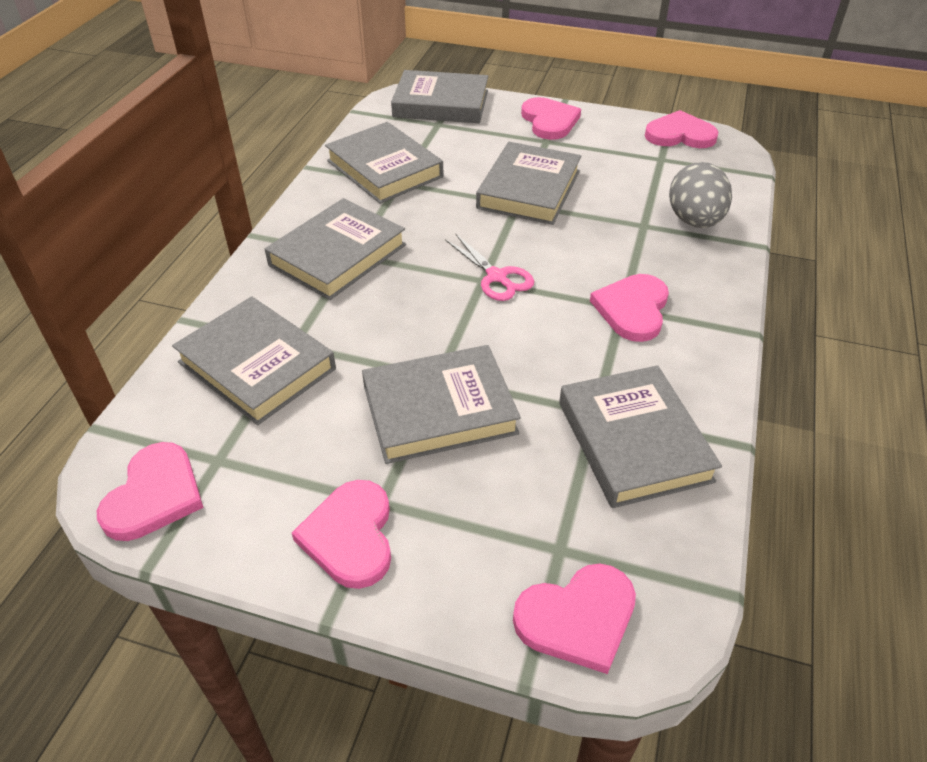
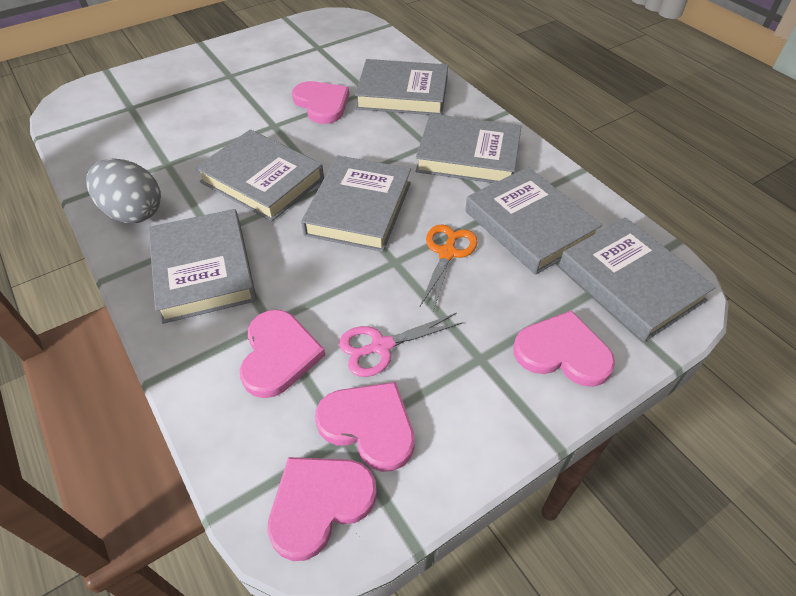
orange scissors: 0 -> 1
pink heart: 6 -> 5

